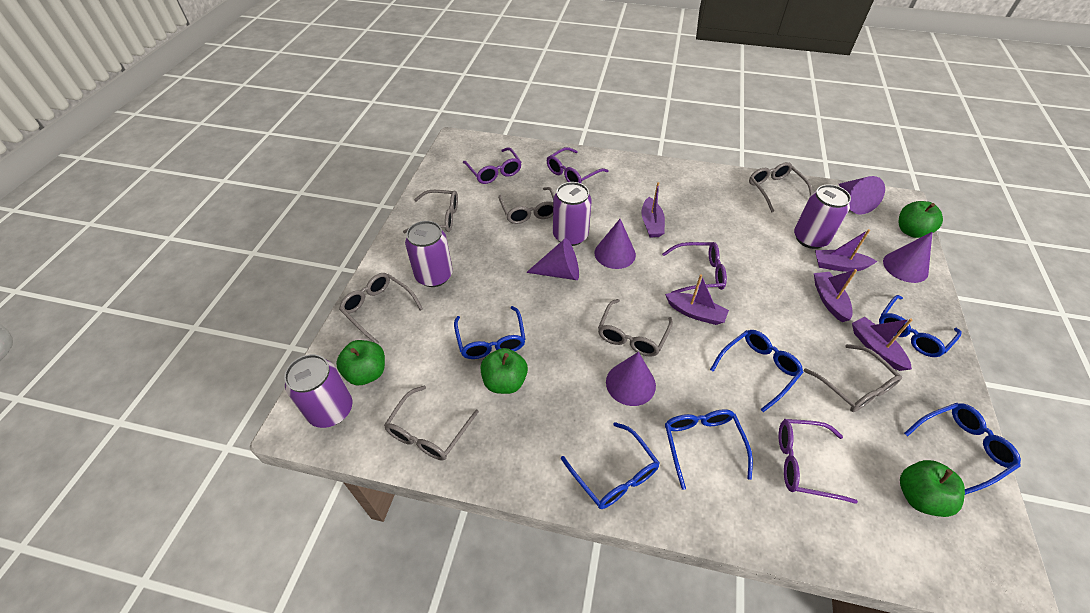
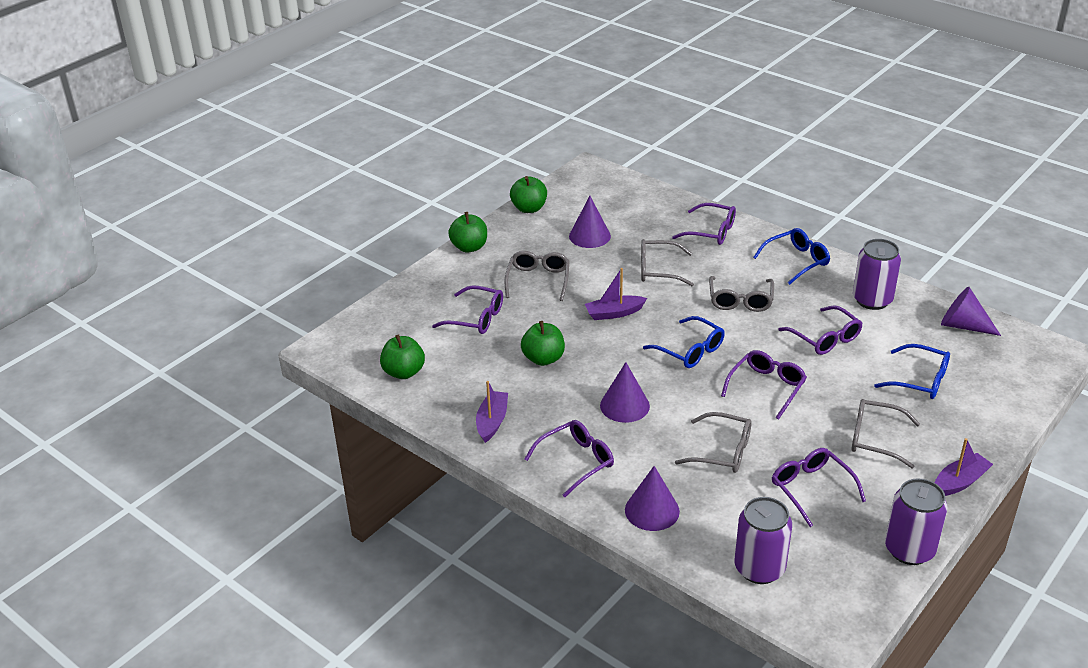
blue glasses: 6 -> 3
grey glasses: 7 -> 5
purple boat: 5 -> 3
purple can: 4 -> 3
purple cone: 5 -> 4
purple glasses: 4 -> 6

